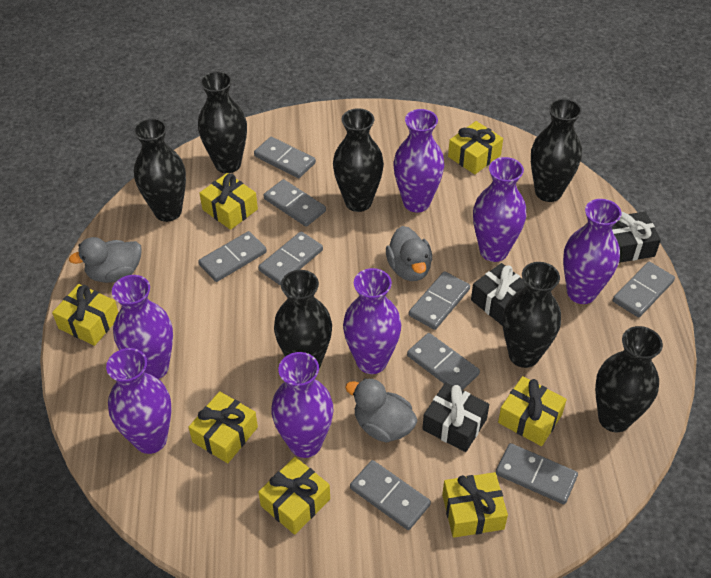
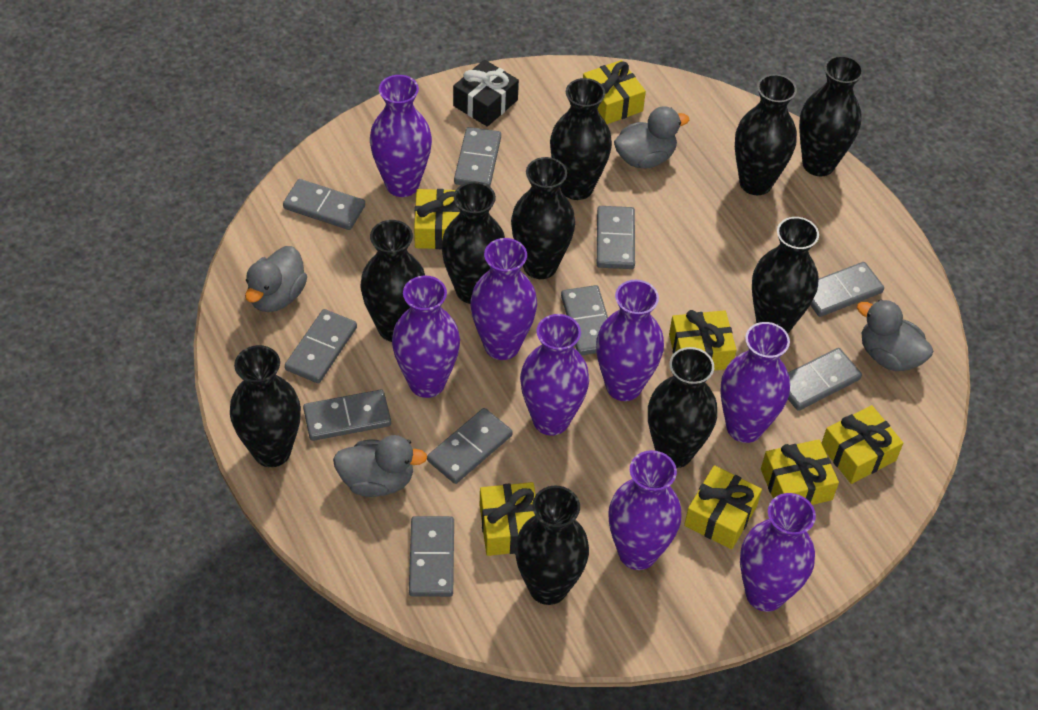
black gift: 3 -> 1
black vase: 7 -> 10
grey domino: 9 -> 10
grey duck: 3 -> 4
purple vase: 7 -> 8

